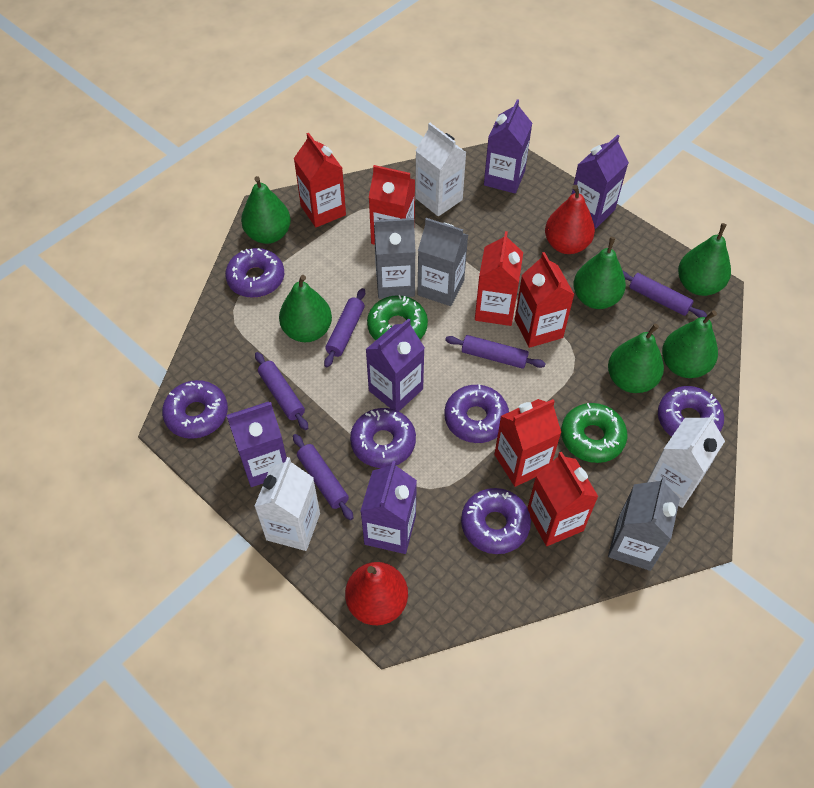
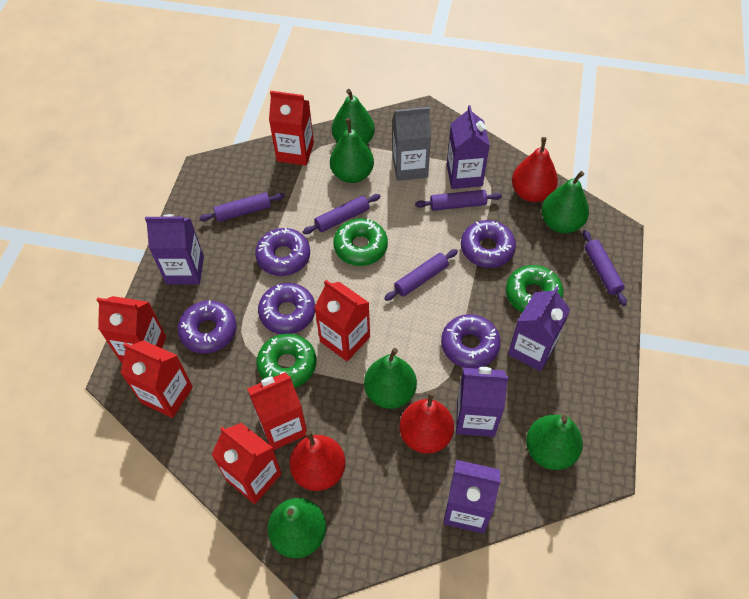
green donut: 2 -> 3
grey carton: 3 -> 1
purple donut: 6 -> 5
red pear: 2 -> 3
white carton: 3 -> 0

